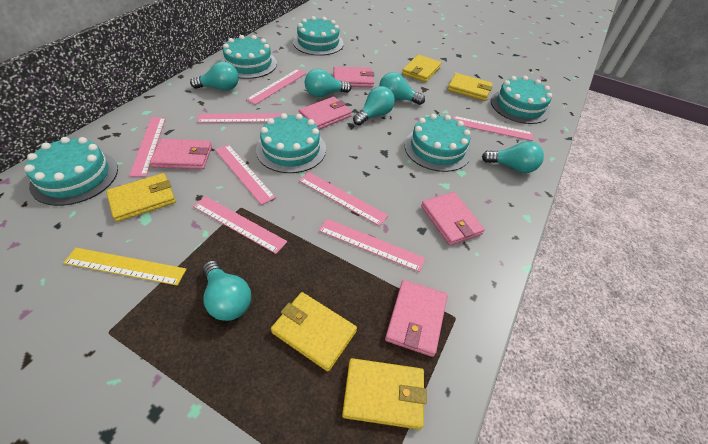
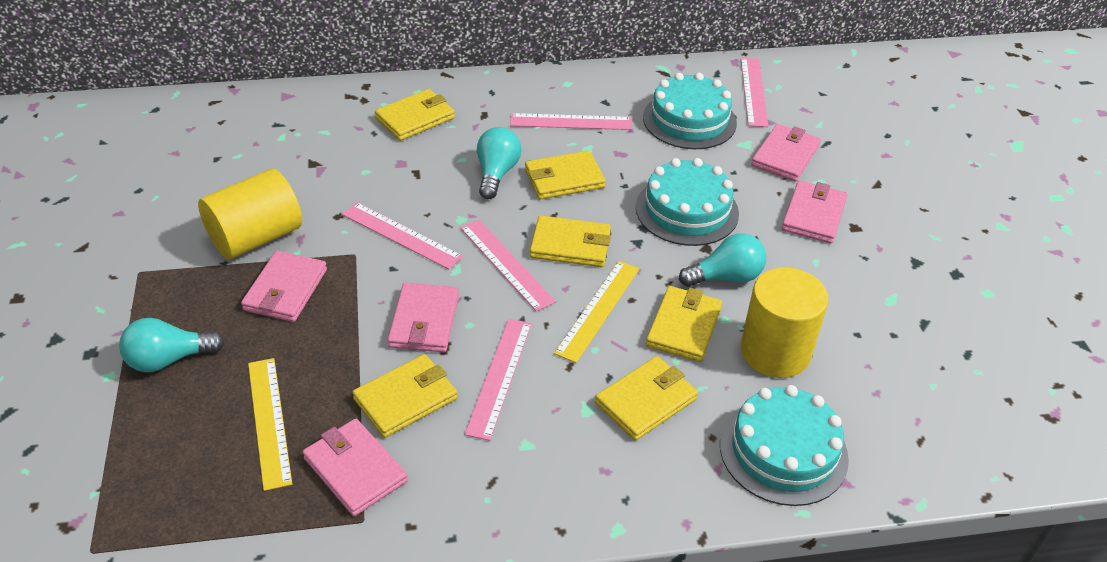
pink ruler: 8 -> 5
turquoise cake: 6 -> 3
turquoise light bulb: 6 -> 3
yellow cylinder: 0 -> 2
yellow ruler: 1 -> 2
yellow wallet: 5 -> 6

